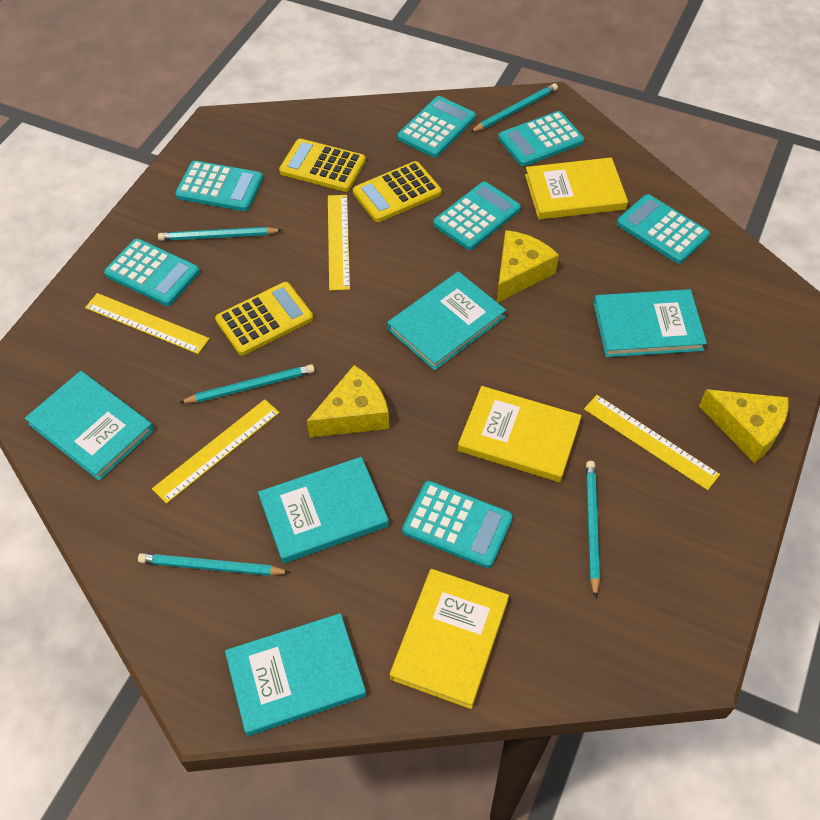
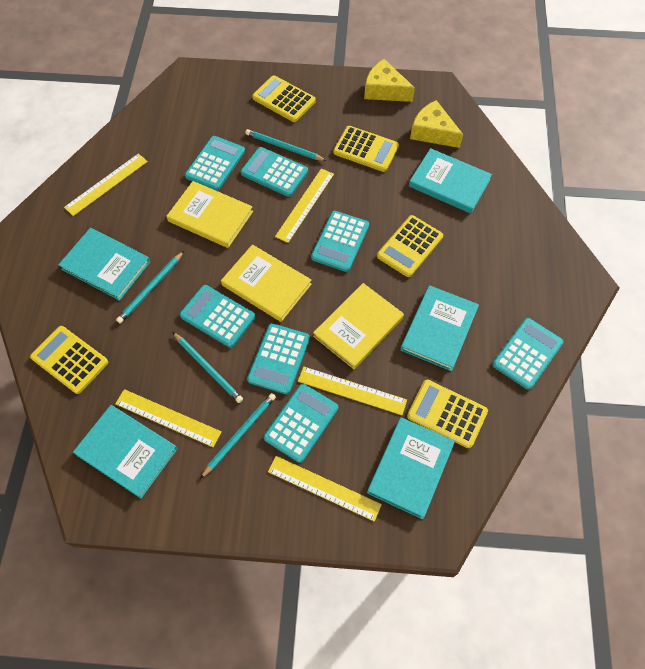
turquoise pencil: 5 -> 4
yellow calculator: 3 -> 5
yellow cheese: 3 -> 2
yellow ruler: 4 -> 5

